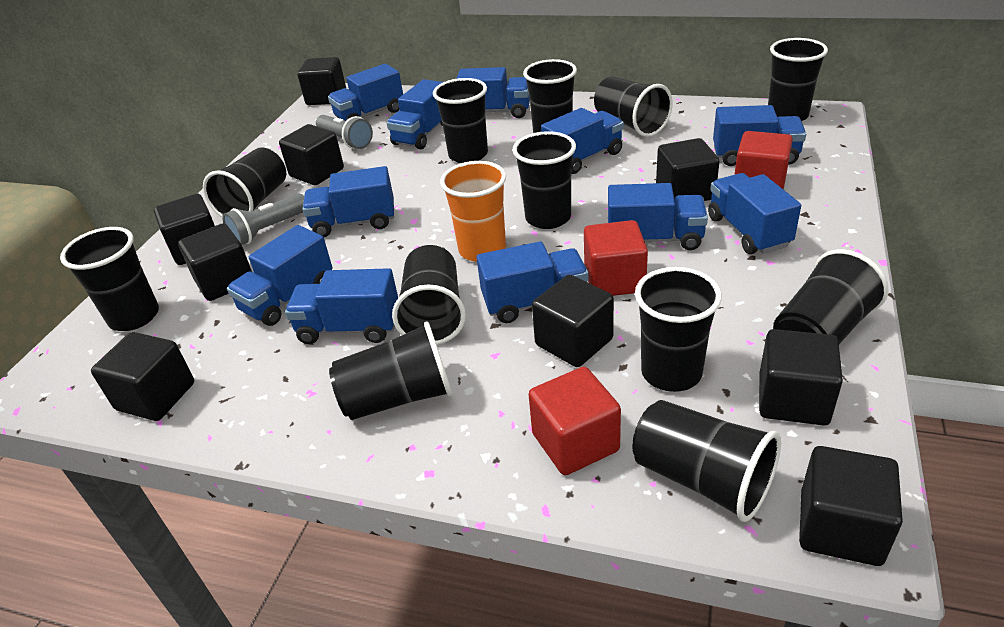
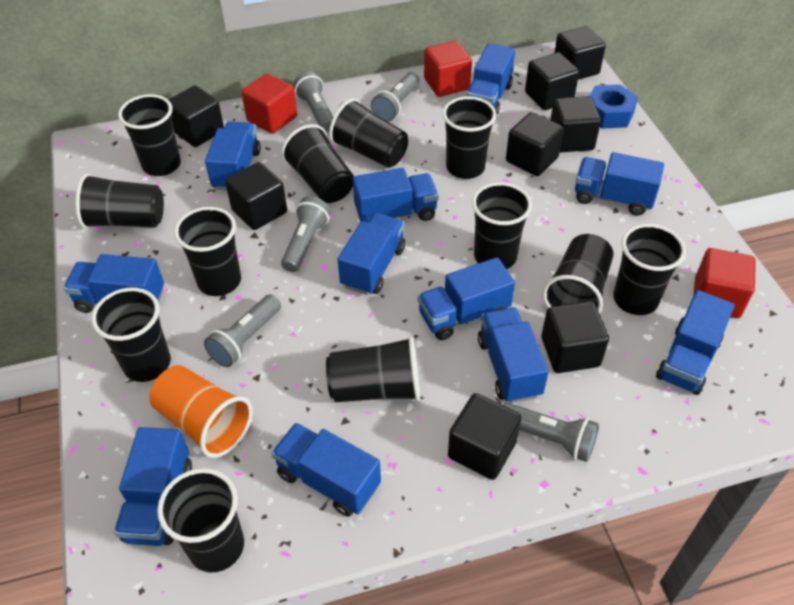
black cube: 9 -> 8
blue nut: 0 -> 1
grey flashlight: 2 -> 5

